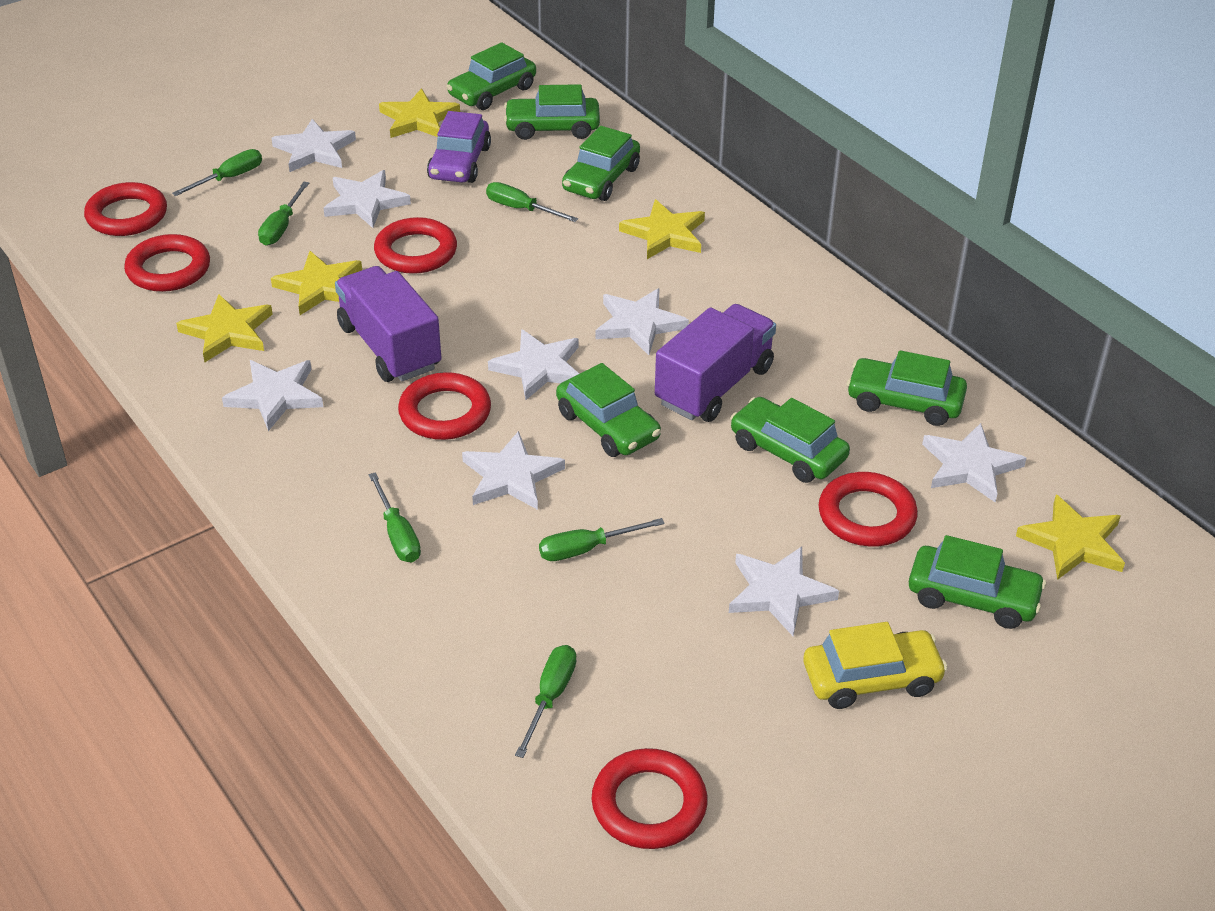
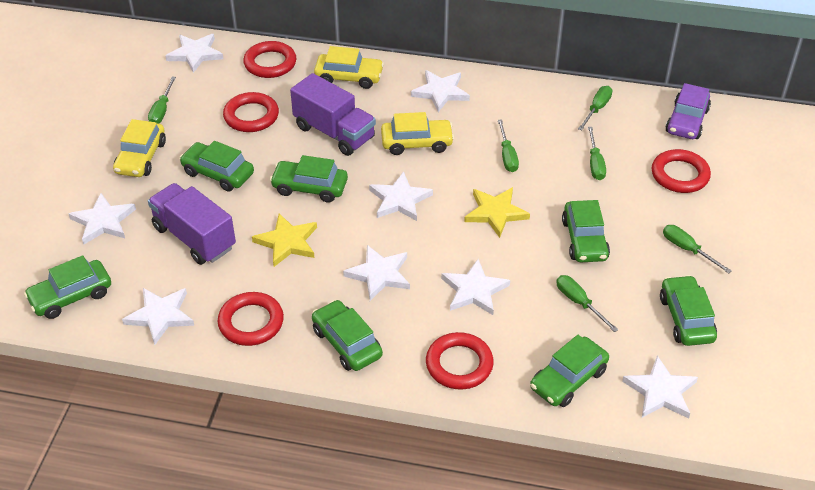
red ring: 6 -> 5
yellow car: 1 -> 3
yellow star: 5 -> 2

